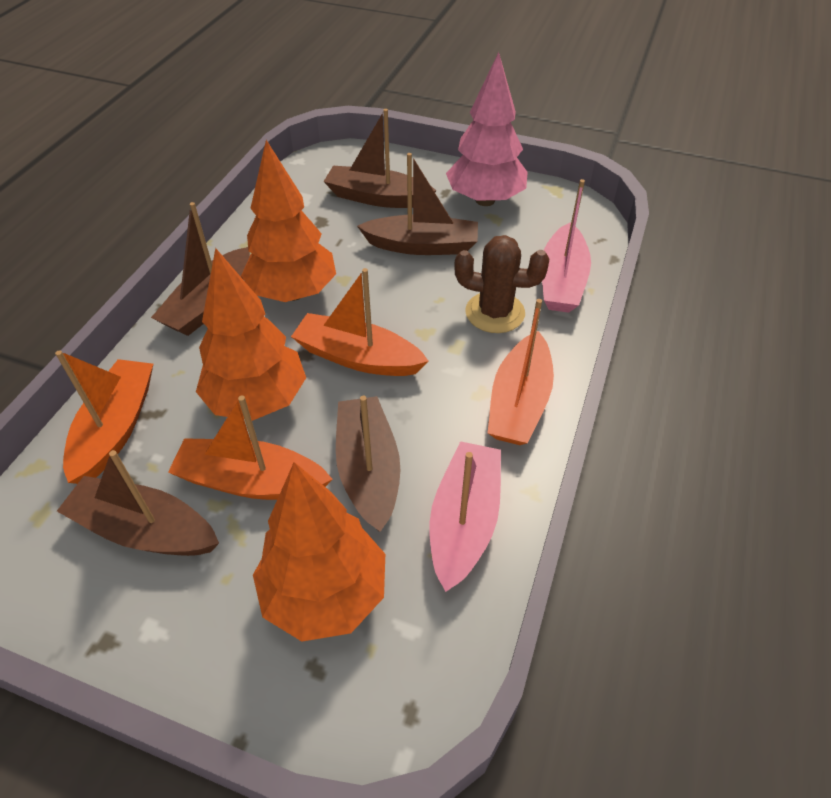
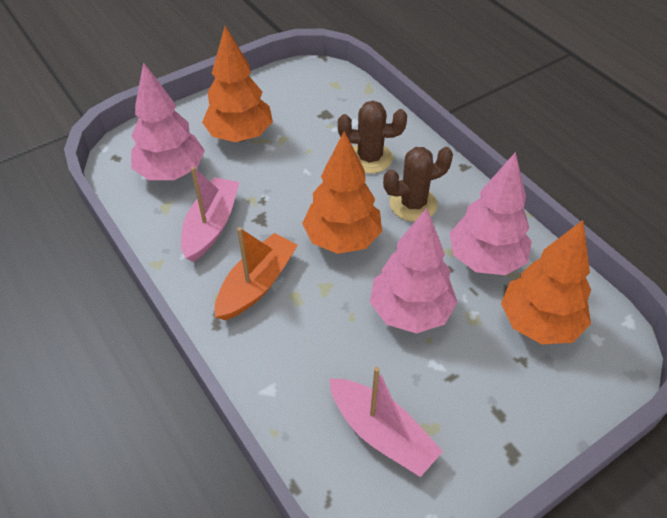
brown boat: 5 -> 0
brown cactus: 1 -> 2
orange boat: 4 -> 1
pink tree: 1 -> 3

